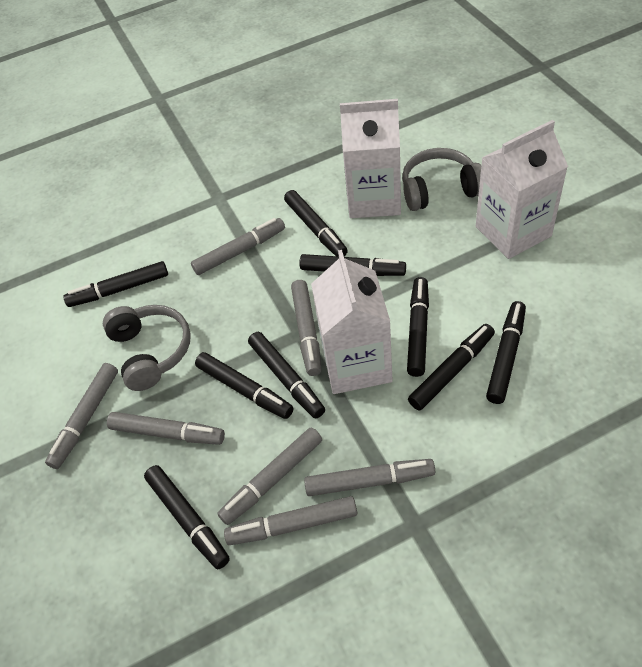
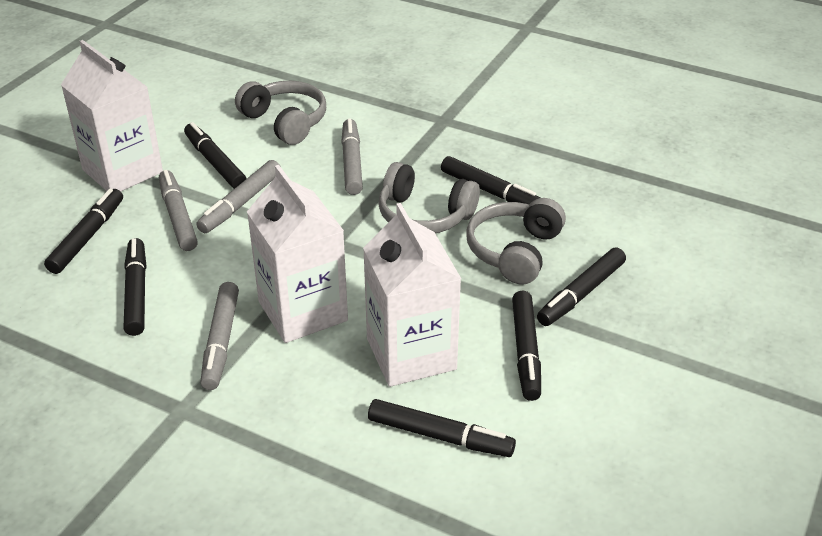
black marker: 9 -> 7
grey headphones: 2 -> 3
grey marker: 7 -> 4

